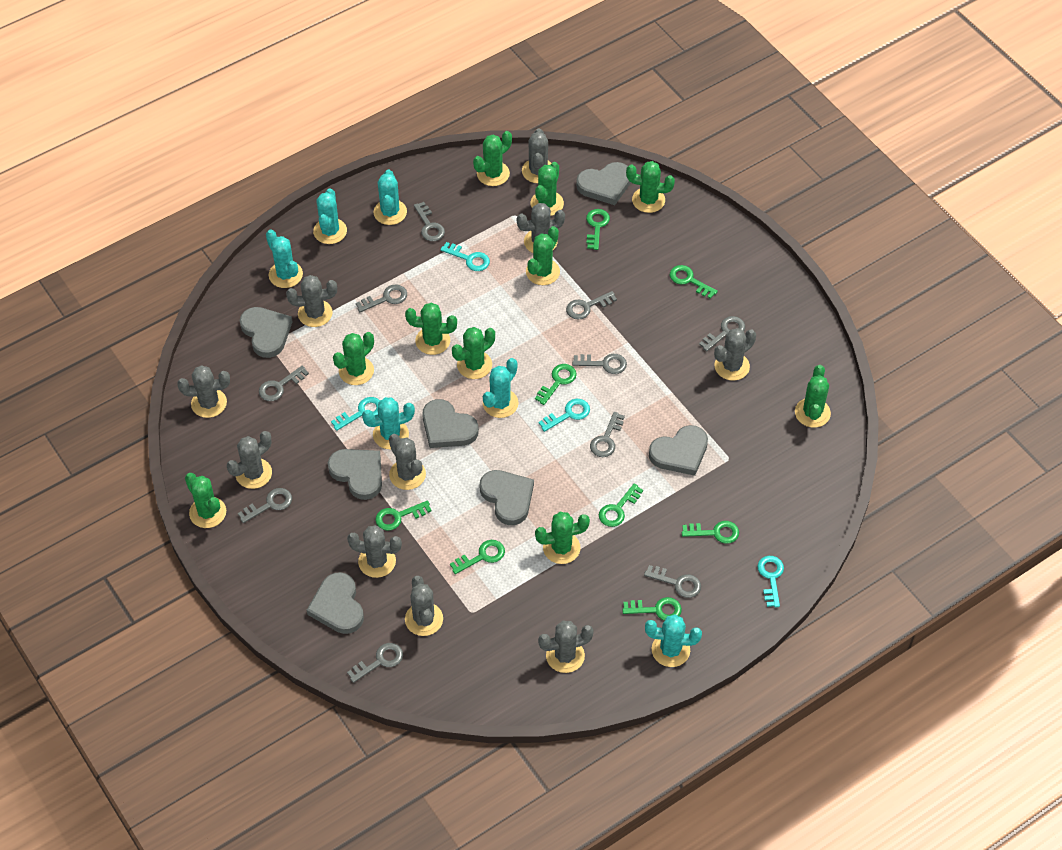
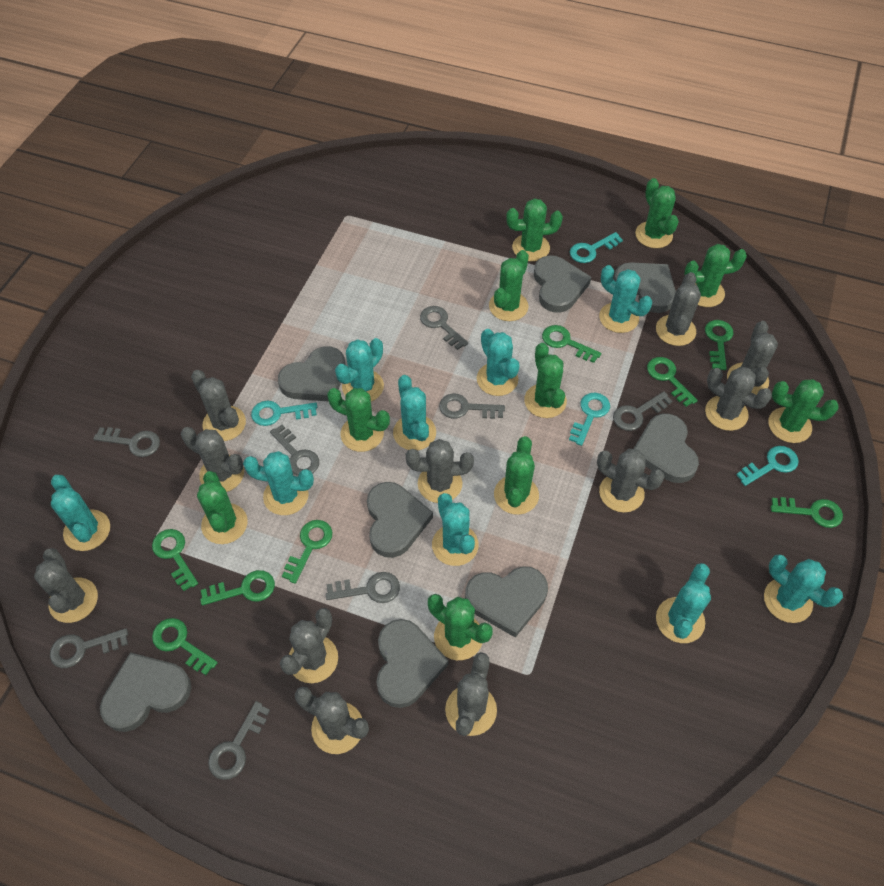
grey cactus: 10 -> 11
grey heart: 7 -> 8
grey key: 10 -> 8
turquoise cactus: 6 -> 9

